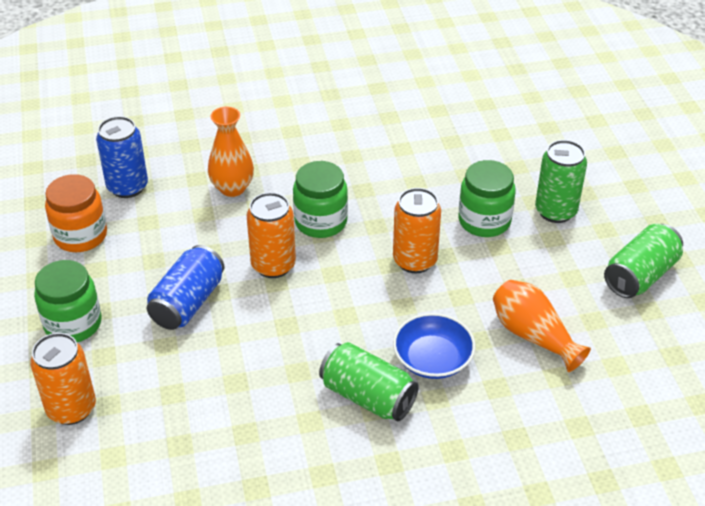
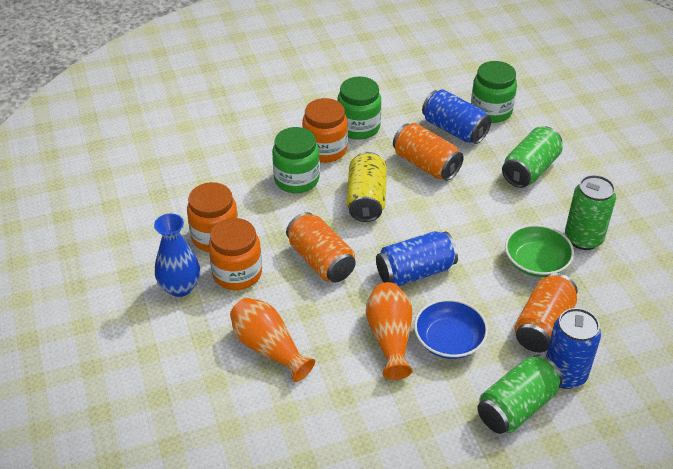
blue can: 2 -> 3
blue vase: 0 -> 1
green bowl: 0 -> 1
orange jar: 1 -> 3
yellow can: 0 -> 1

